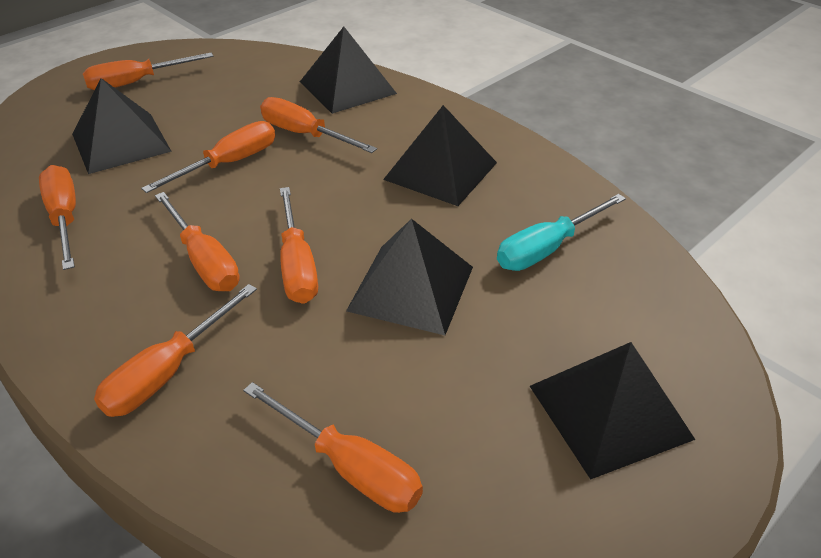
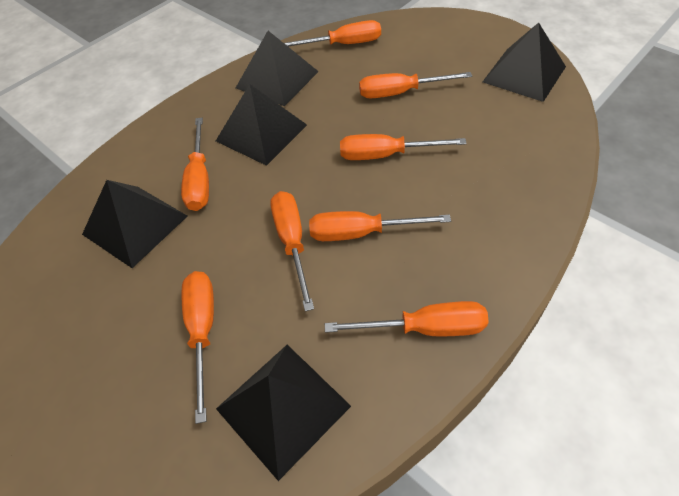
turquoise screwdriver: 1 -> 0

